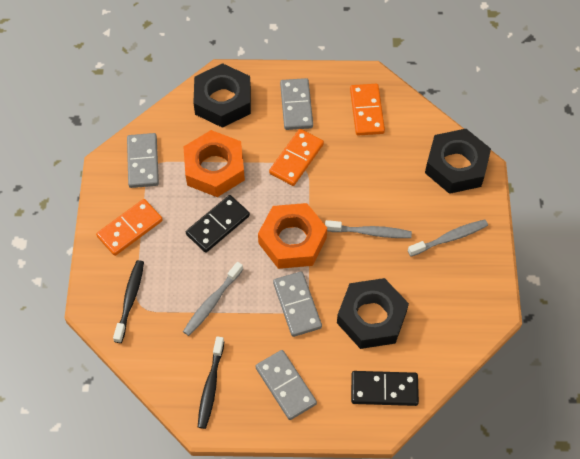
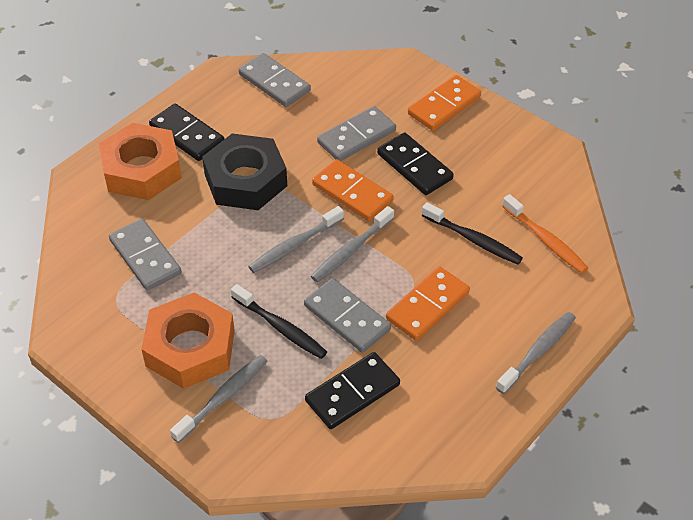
black domino: 2 -> 3
black nut: 3 -> 1
grey toothbrush: 3 -> 4
orange toothbrush: 0 -> 1

